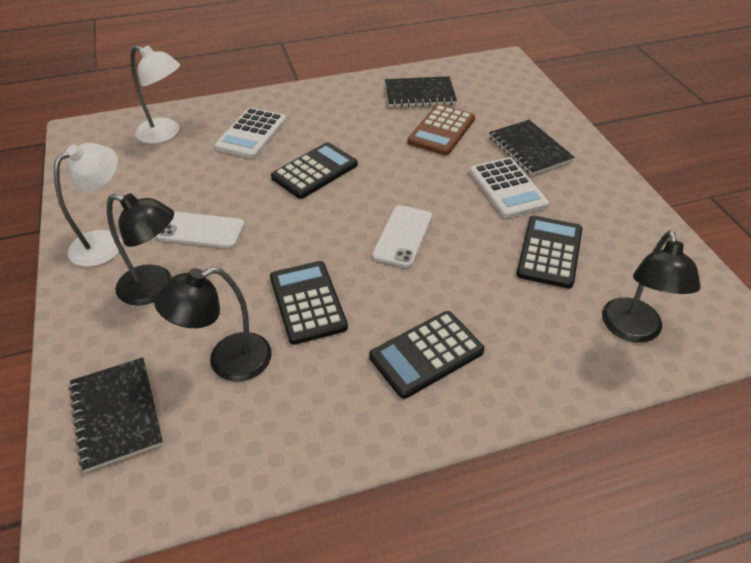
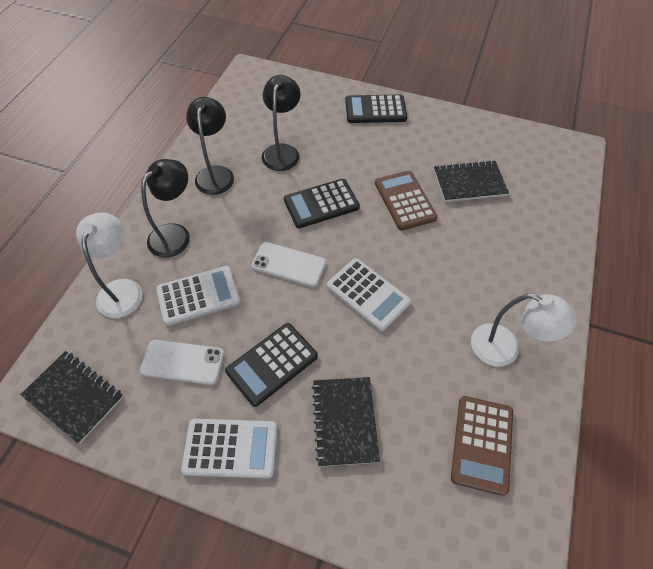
black calculator: 4 -> 3
brown calculator: 1 -> 2
white calculator: 2 -> 3

